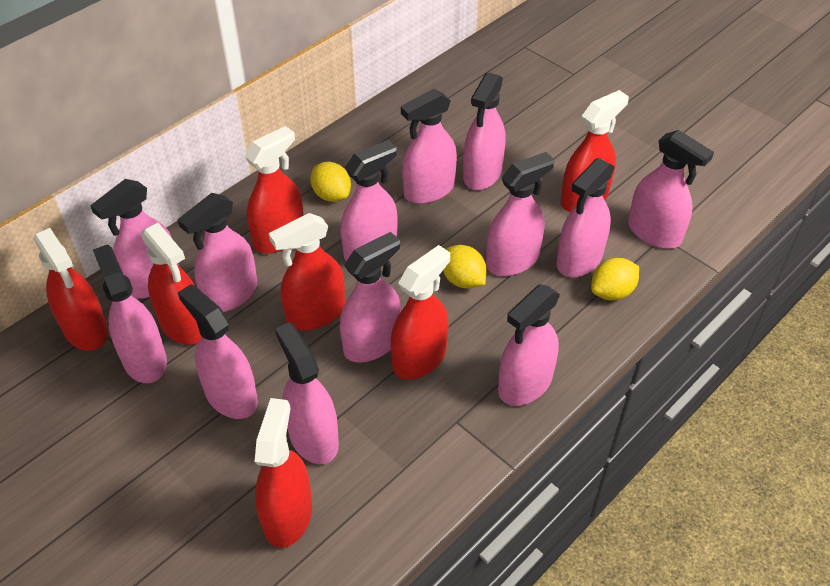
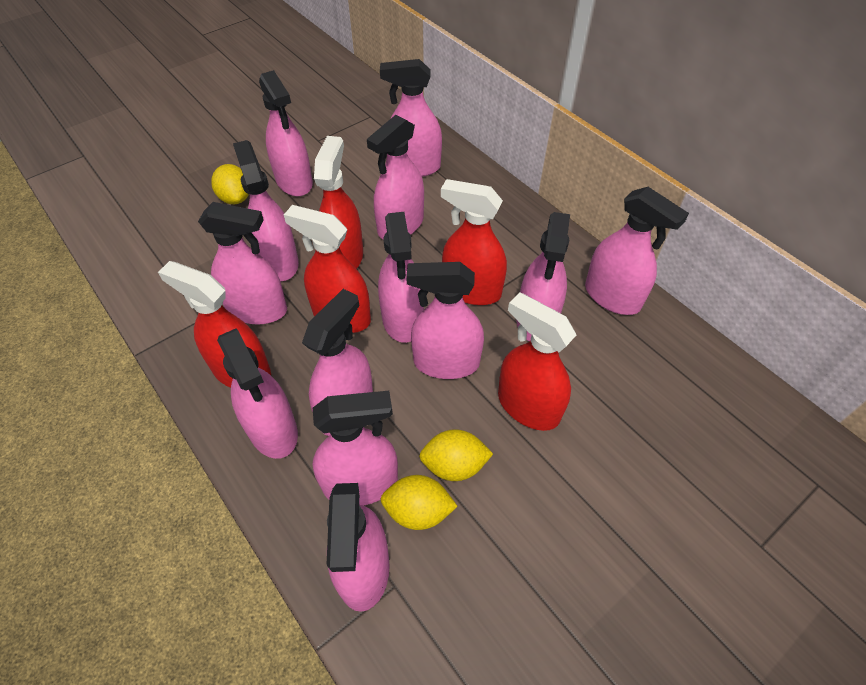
red spray bottle: 7 -> 5

